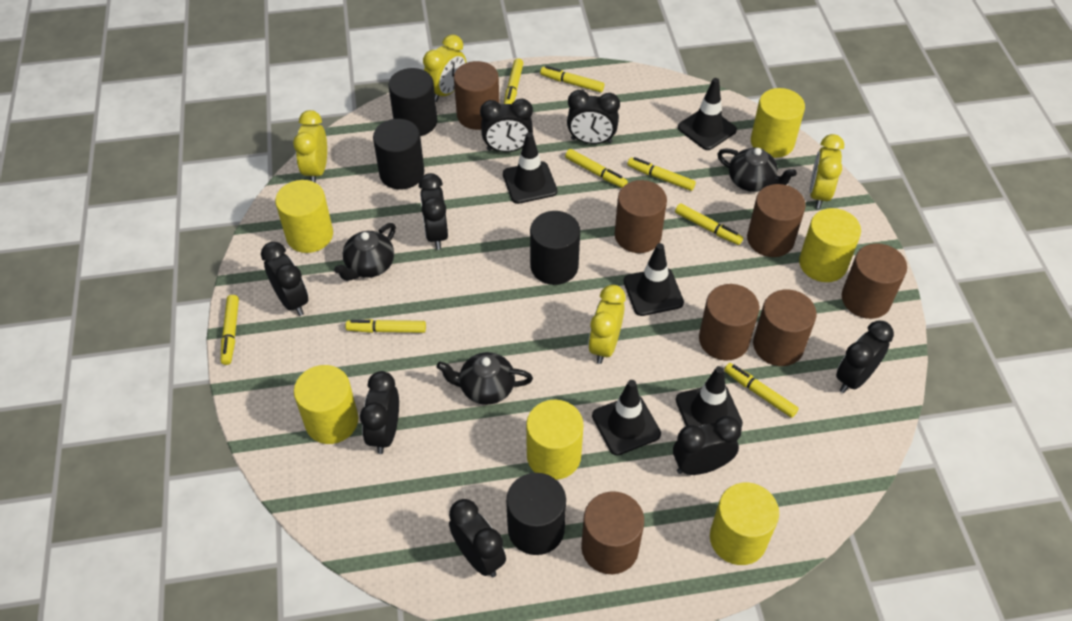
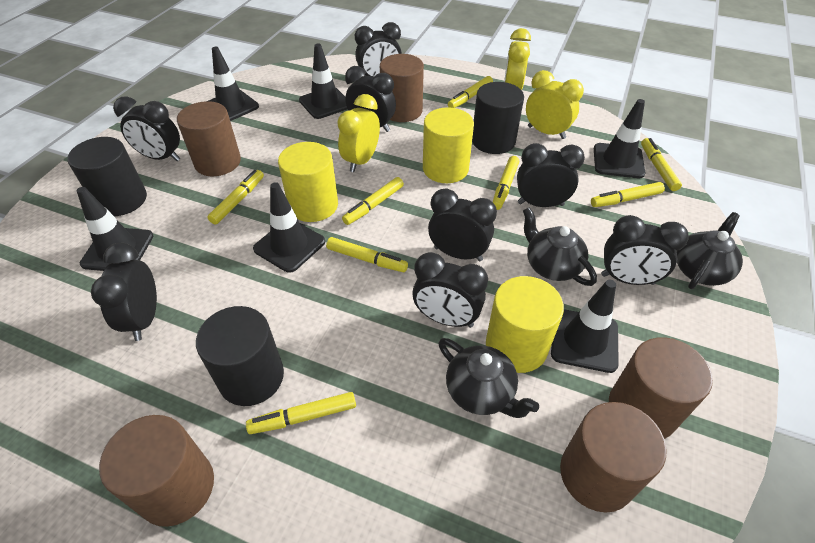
black cylinder: 4 -> 3
black traffic cone: 5 -> 6
brown cylinder: 7 -> 5
yellow clock: 4 -> 3
yellow cylinder: 6 -> 3

